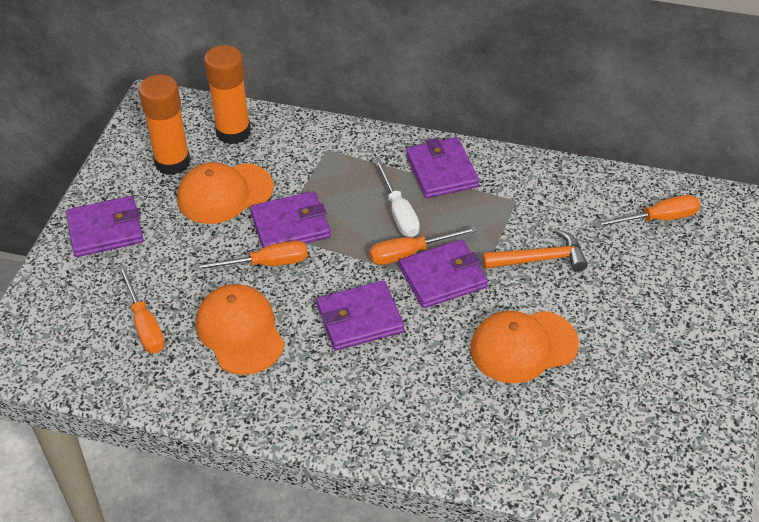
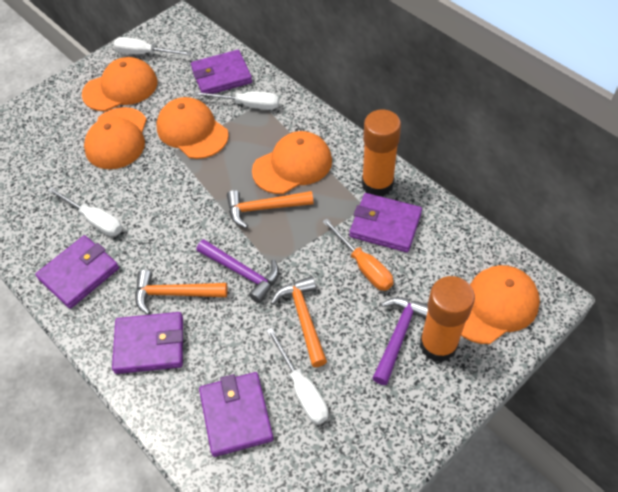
orange cap: 3 -> 5
orange hammer: 1 -> 3
orange screwdriver: 4 -> 1
purple hammer: 0 -> 2
white screwdriver: 1 -> 4

